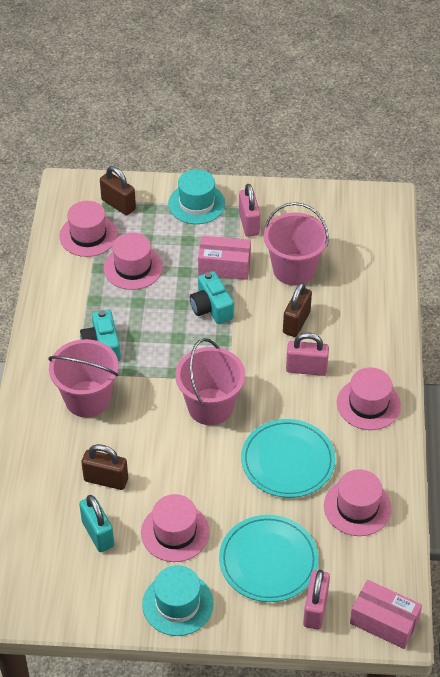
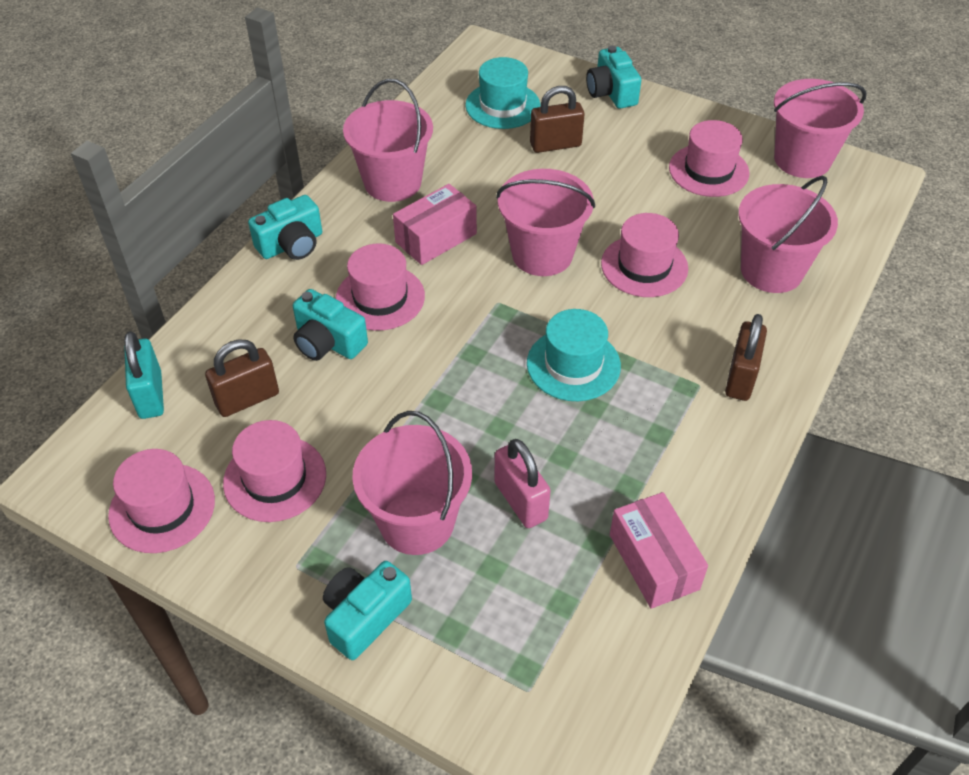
pink bucket: 3 -> 5
pink padlock: 3 -> 1
turquoise camera: 2 -> 4
turquoise plate: 2 -> 0

